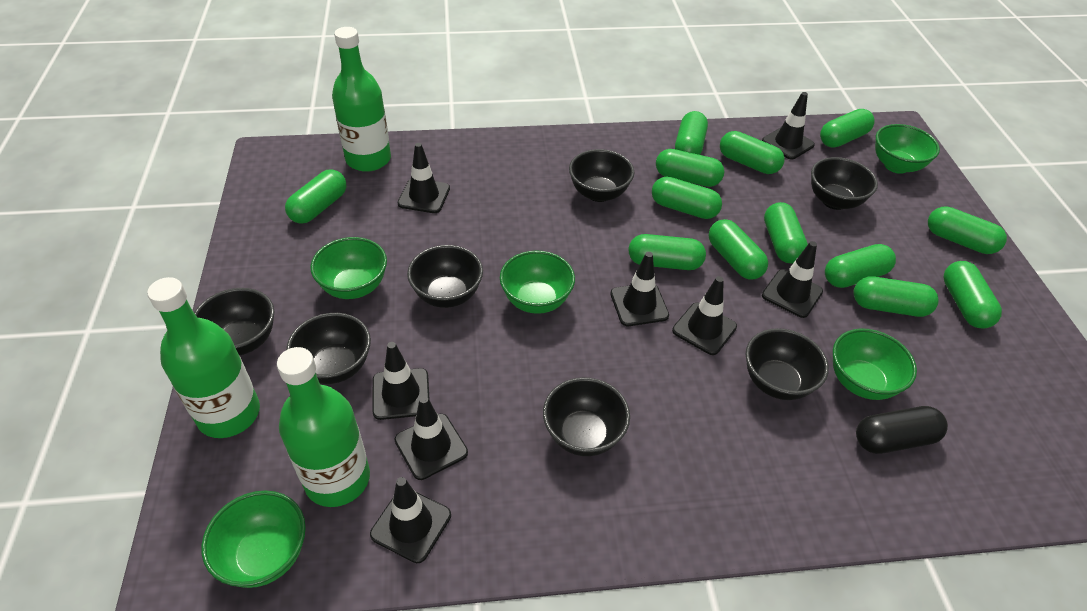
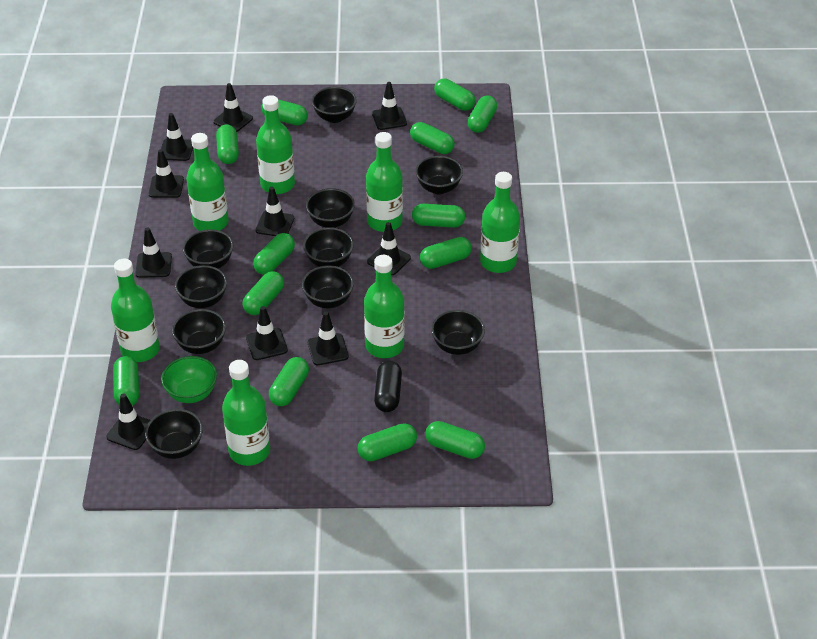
black bowl: 7 -> 10
black traffic cone: 8 -> 10
green bottle: 3 -> 7
green bowl: 5 -> 1

